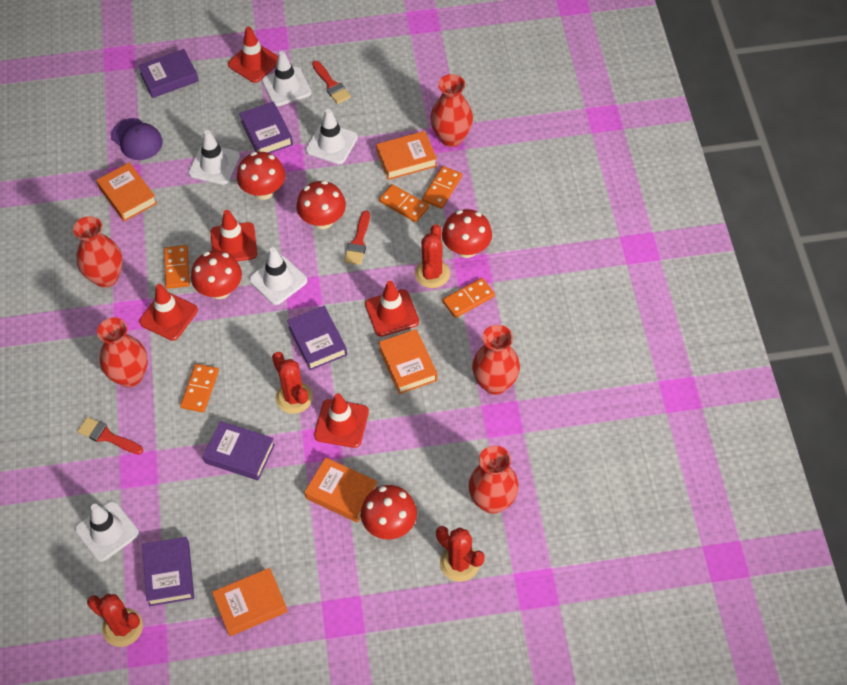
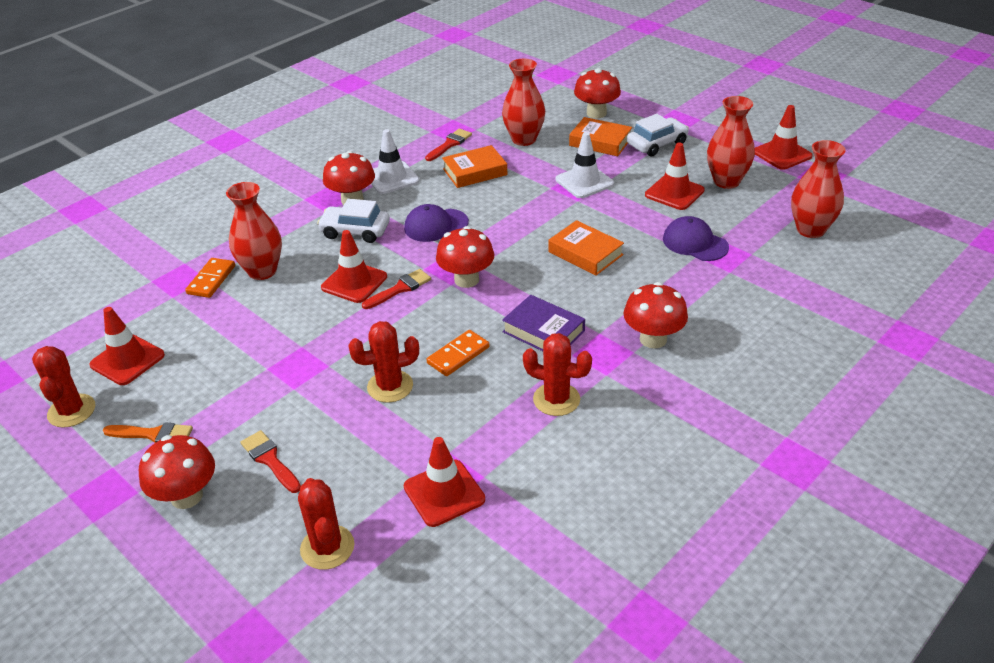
orange book: 5 -> 3
orange brush: 0 -> 1
orange domino: 5 -> 2
purple book: 5 -> 1
purple cap: 1 -> 2
red vase: 5 -> 4
white car: 0 -> 2
white traffic cone: 5 -> 2

